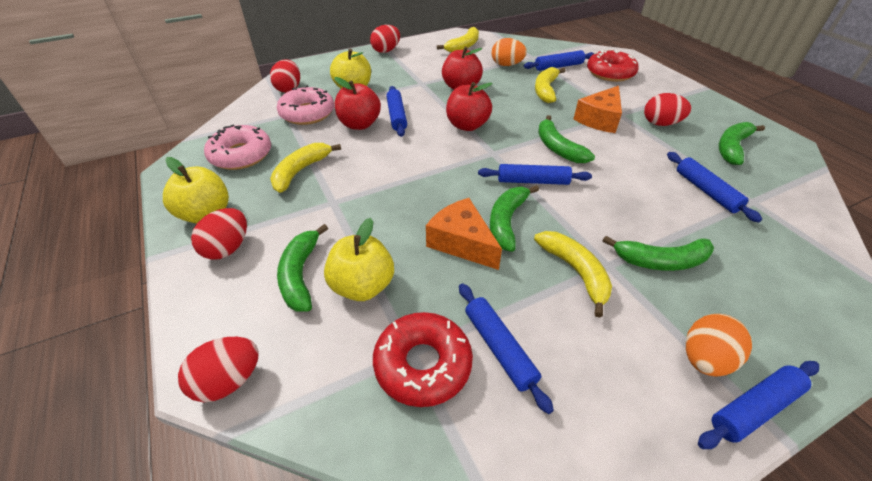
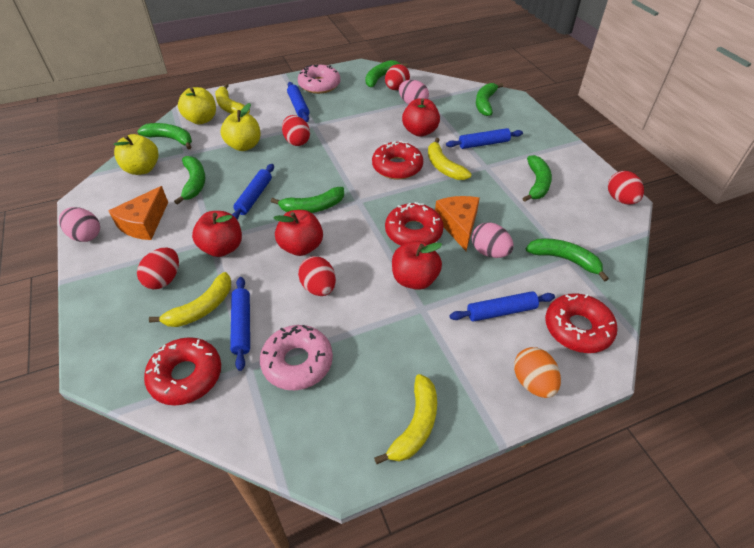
blue rolling pin: 6 -> 5
green banana: 5 -> 7
orange egg: 2 -> 1
pink egg: 0 -> 3
red apple: 3 -> 4
red donut: 2 -> 4

